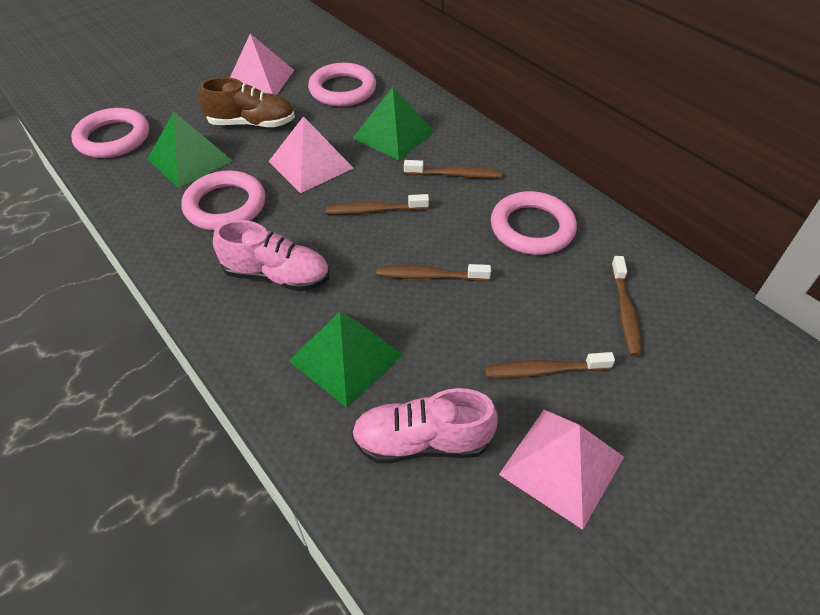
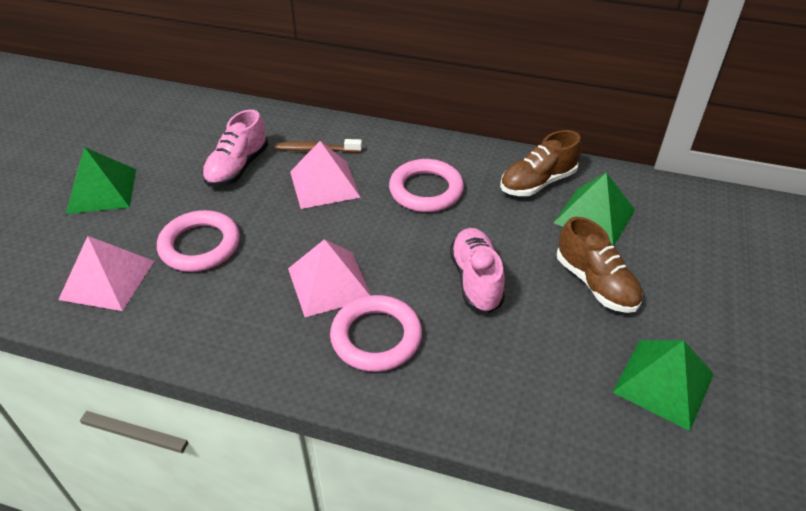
brown shoe: 1 -> 2
brown toothbrush: 5 -> 1
pink ring: 4 -> 3

